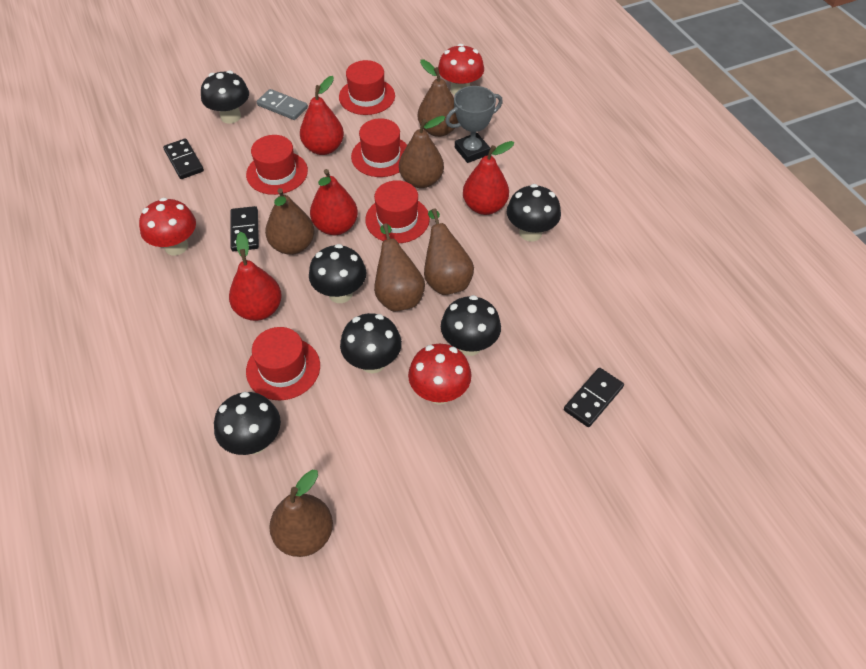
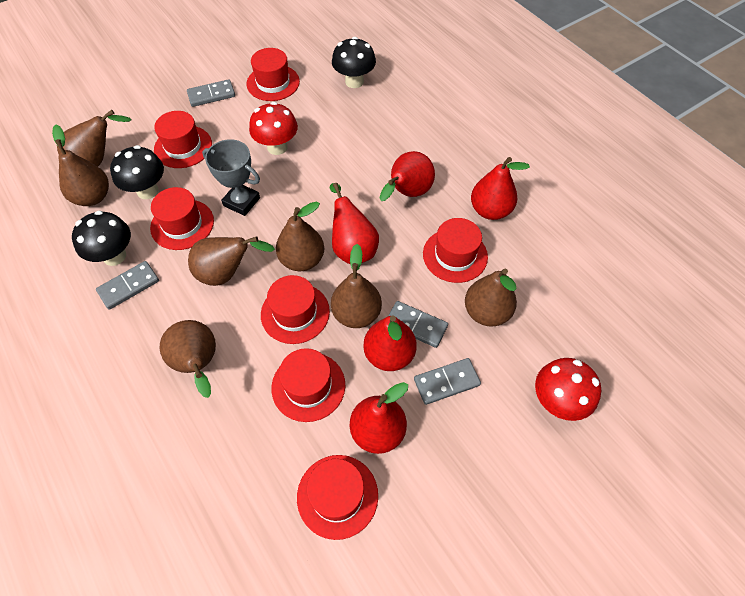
black domino: 3 -> 0
black mushroom: 6 -> 3
brown pear: 6 -> 7
grey domino: 1 -> 4
red hat: 5 -> 7
red mushroom: 3 -> 2
red pear: 4 -> 5

